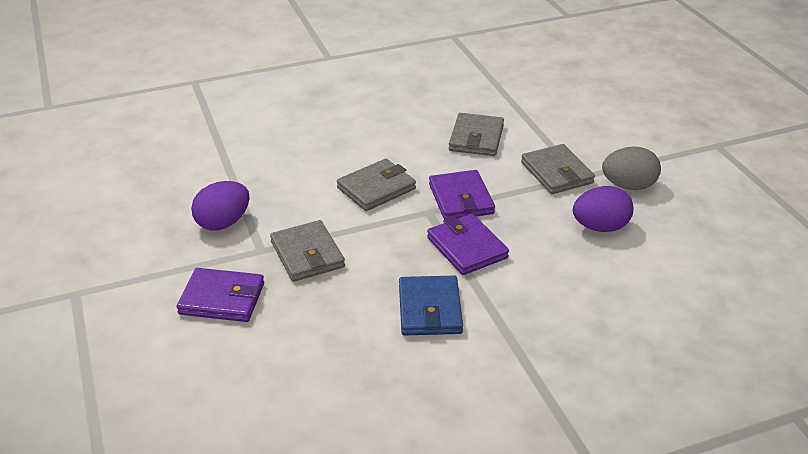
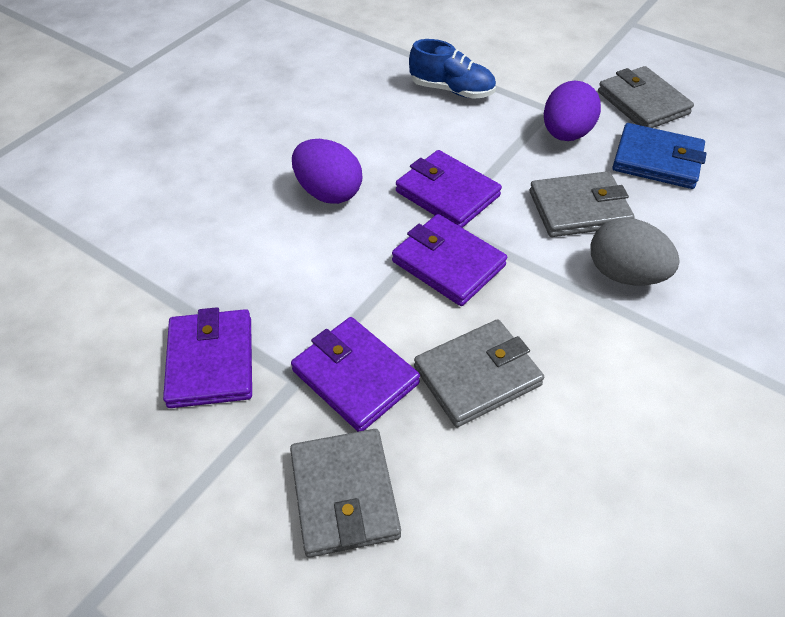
blue shoe: 0 -> 1
purple wallet: 3 -> 4

